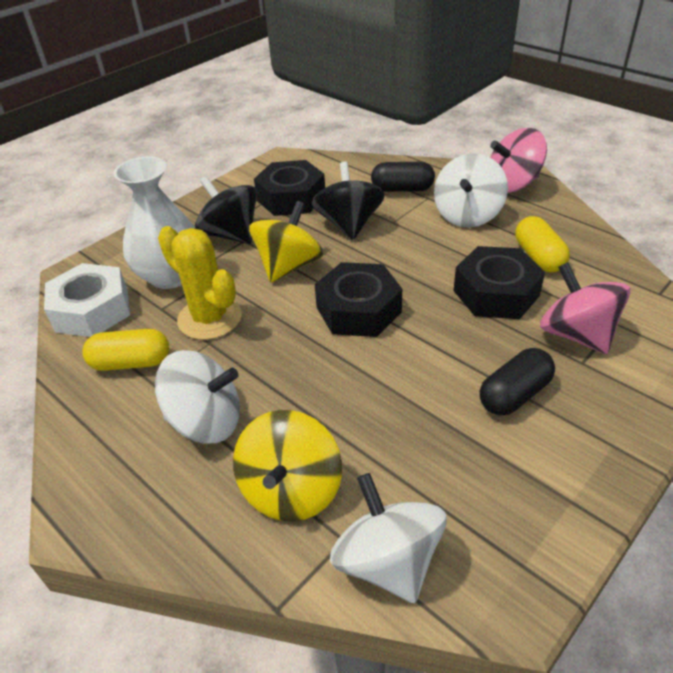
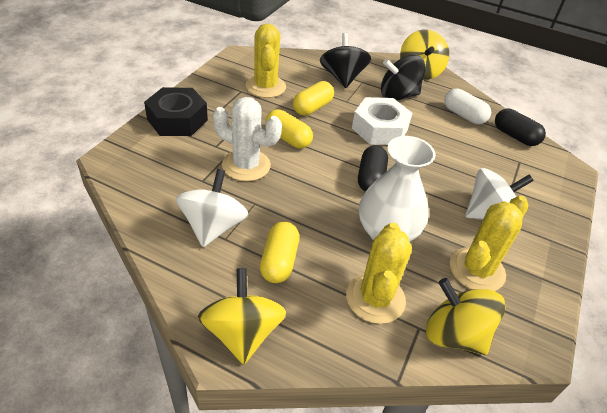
black nut: 3 -> 1
pink spinning top: 2 -> 0
white cactus: 0 -> 1
white capsule: 0 -> 1
white spinning top: 3 -> 2
yellow cactus: 1 -> 3
yellow capsule: 2 -> 3
yellow spinning top: 2 -> 3

